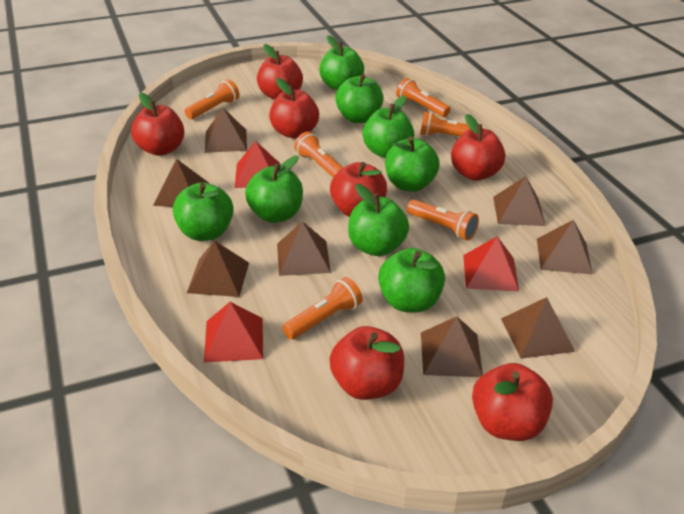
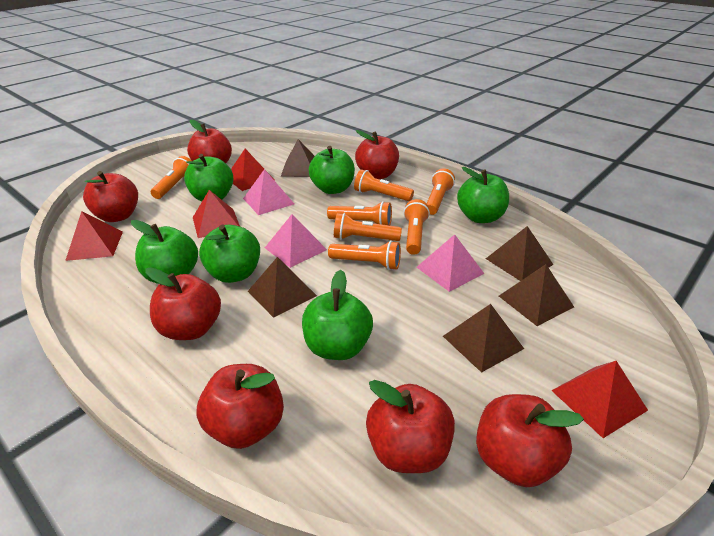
brown pyramid: 8 -> 5
green apple: 8 -> 6
orange flashlight: 6 -> 7
pink pyramid: 0 -> 3
red pyramid: 3 -> 4

